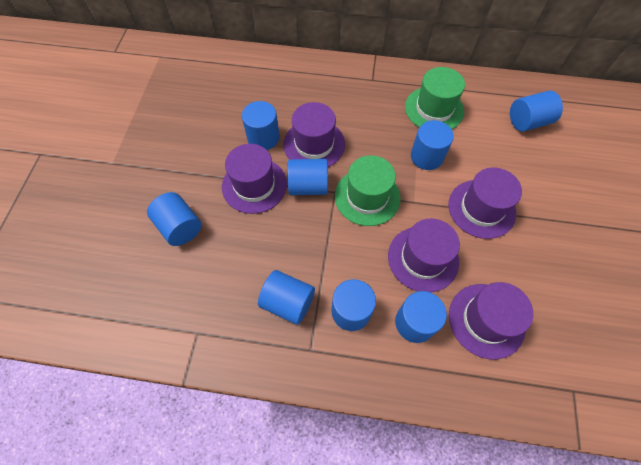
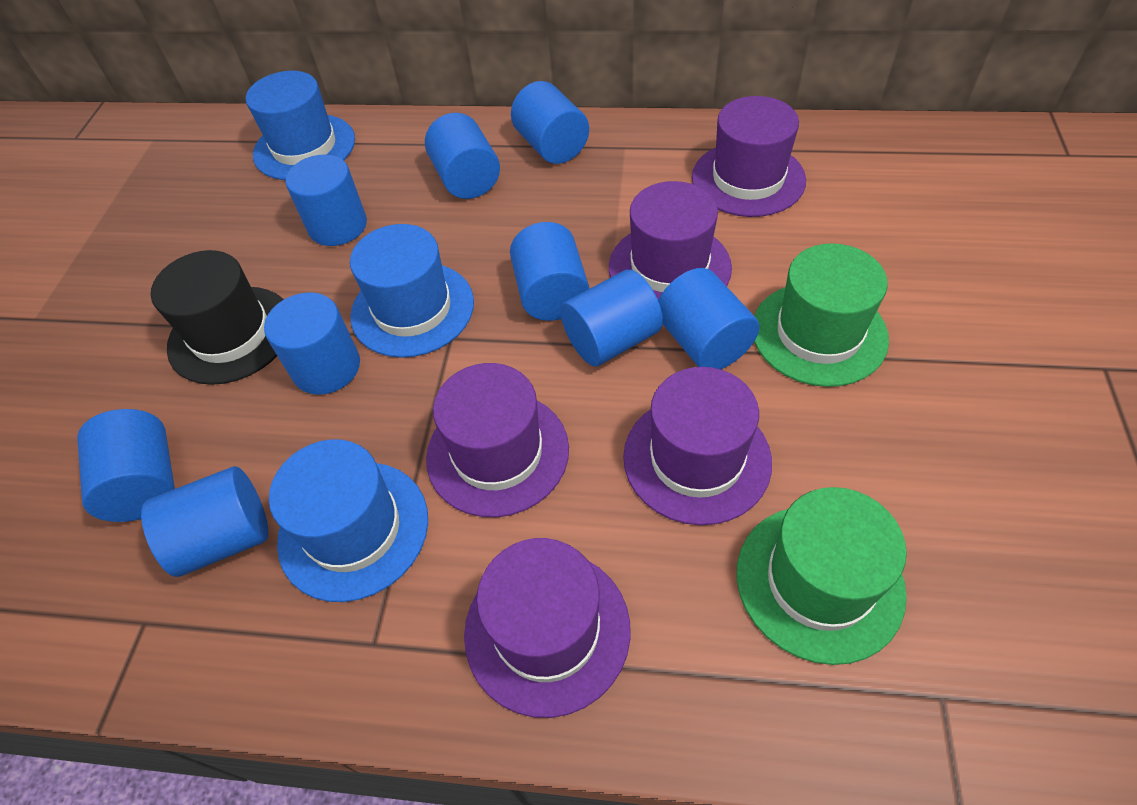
black hat: 0 -> 1
blue cylinder: 8 -> 9
blue hat: 0 -> 3

